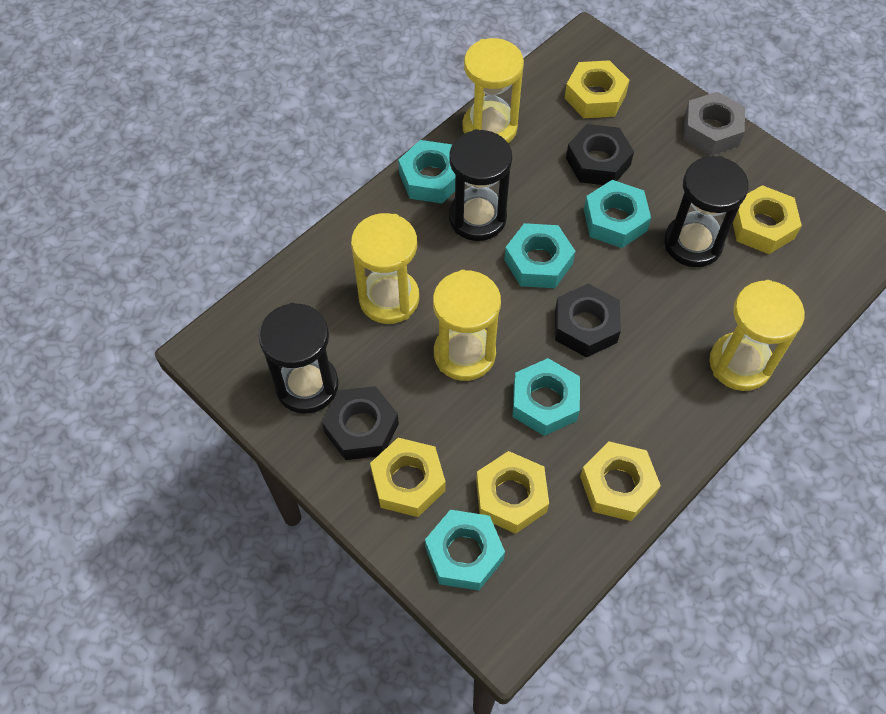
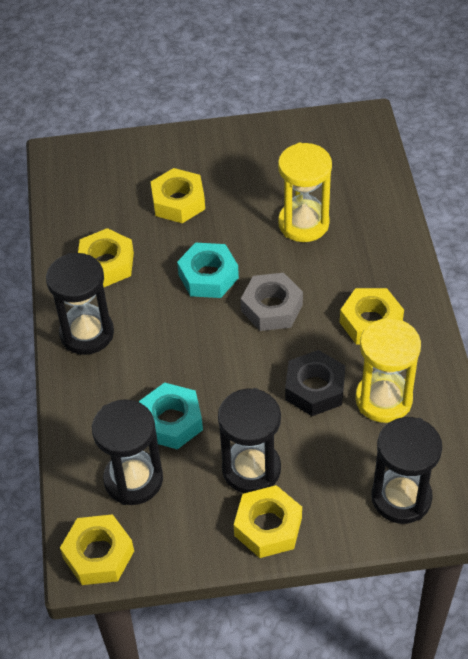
black hourglass: 3 -> 4
black nut: 3 -> 1
turquoise nut: 5 -> 2
yellow hourglass: 4 -> 2

